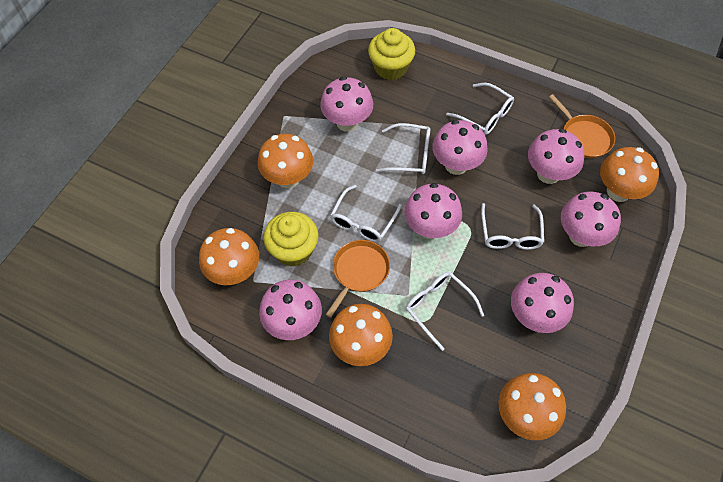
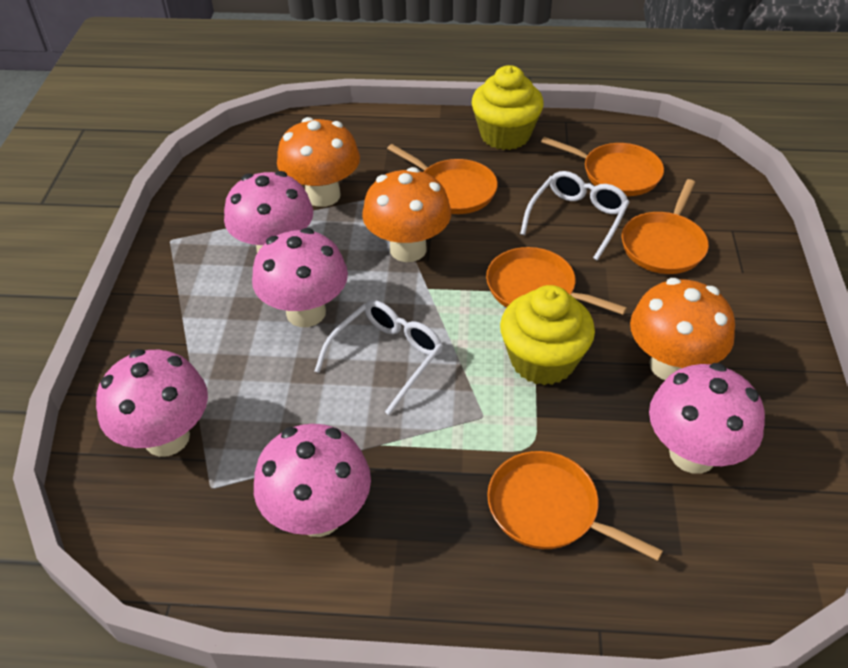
orange mushroom: 5 -> 3
orange pan: 2 -> 5
pink mushroom: 7 -> 5
white glasses: 5 -> 2

